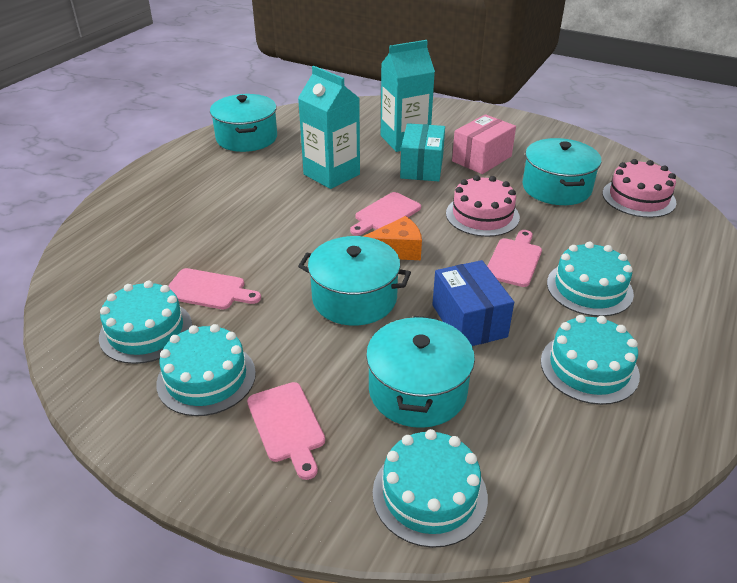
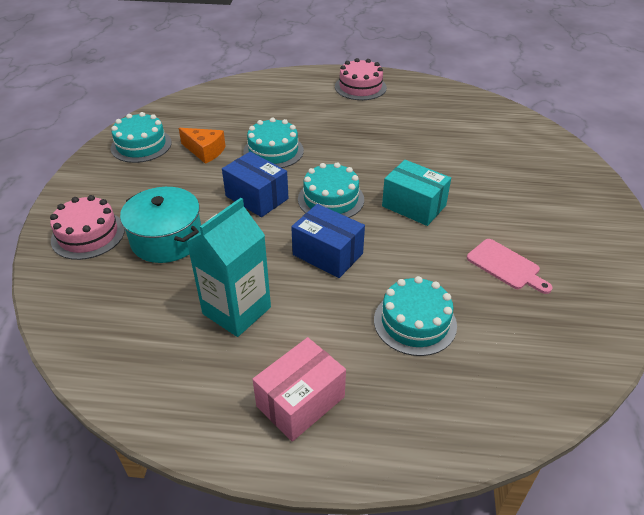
blue box: 1 -> 2
pink cutting board: 4 -> 1
turquoise cake: 5 -> 4
turquoise carton: 2 -> 1
turquoise pot: 4 -> 1

